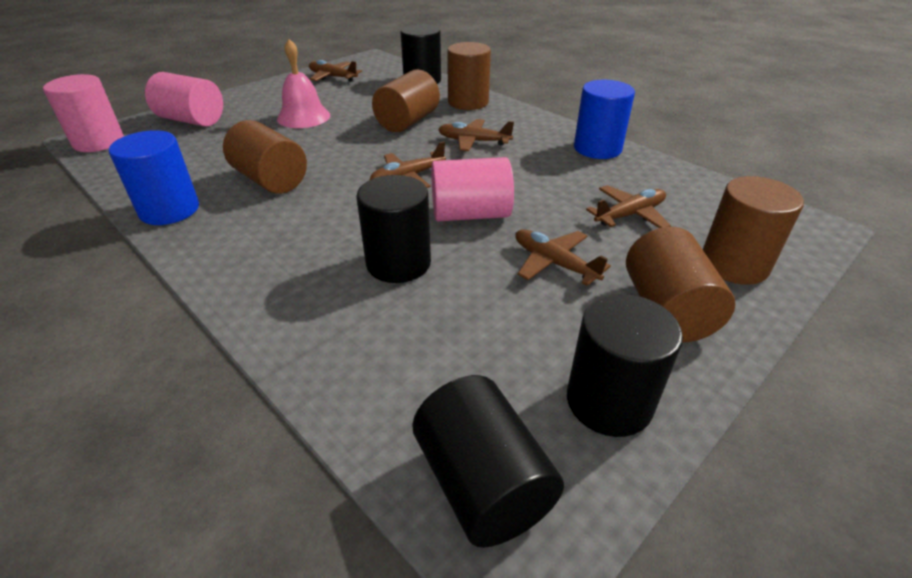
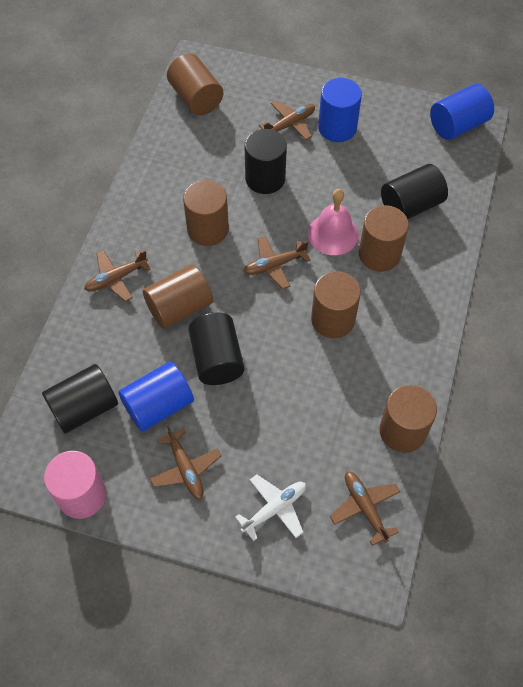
blue cylinder: 2 -> 3
brown cylinder: 5 -> 6
pink cylinder: 3 -> 1
white plane: 0 -> 1

